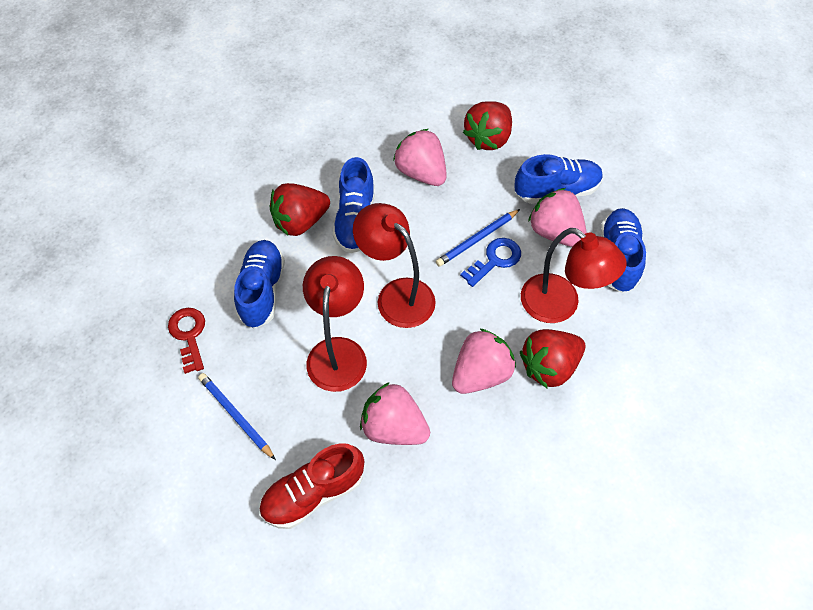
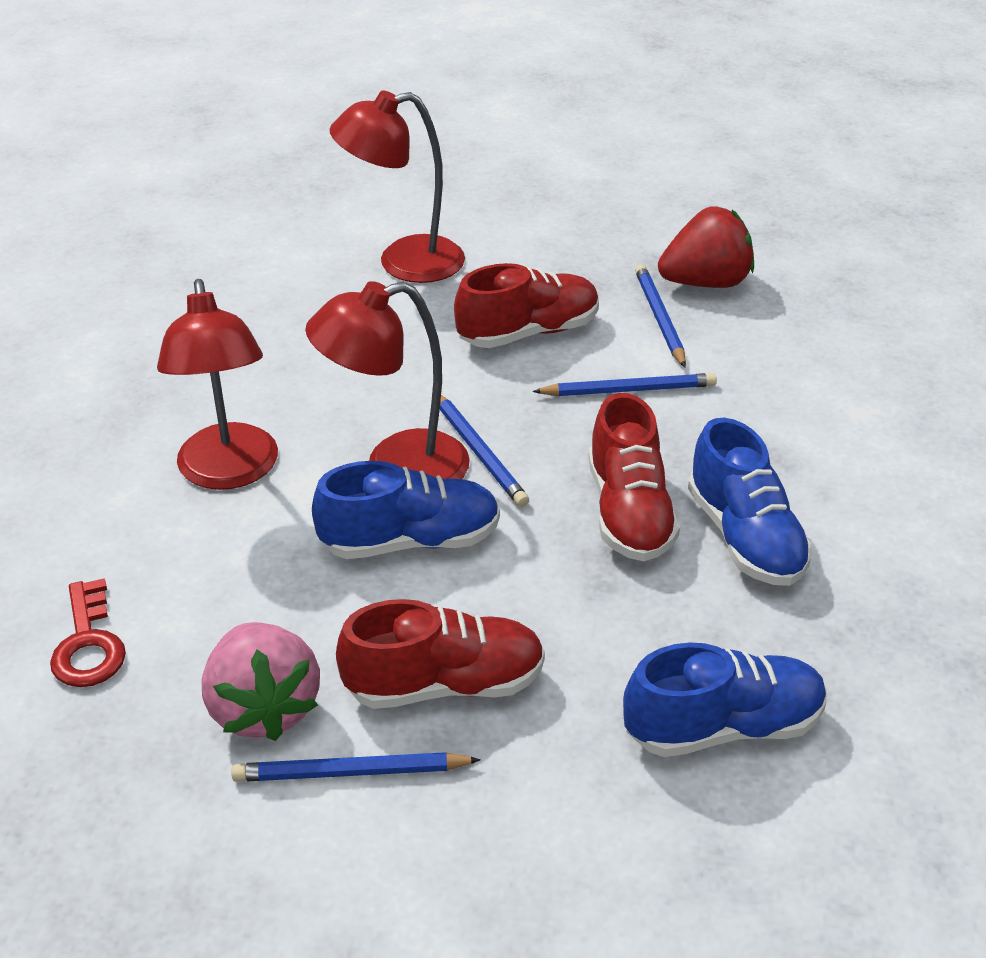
blue key: 1 -> 0
blue pencil: 2 -> 4
blue shoe: 4 -> 3
pink strawberry: 4 -> 1
red shoe: 1 -> 3
red strawberry: 3 -> 1

